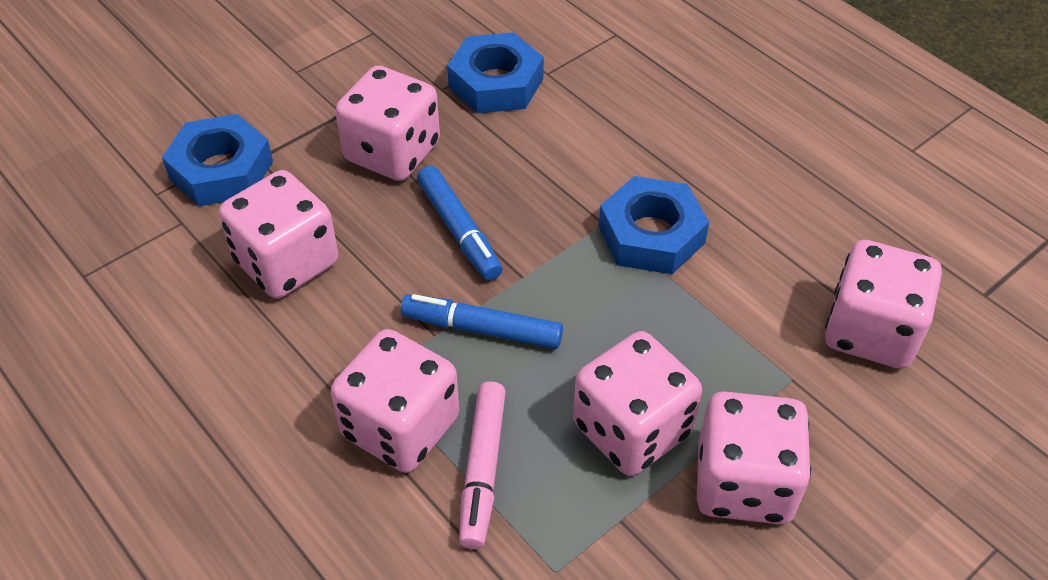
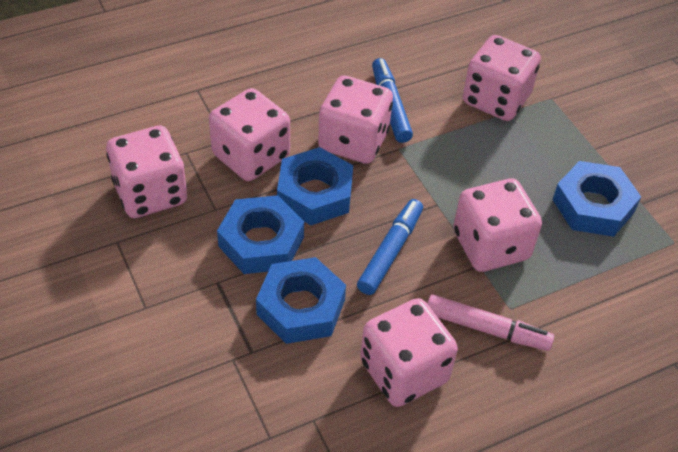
blue nut: 3 -> 4

